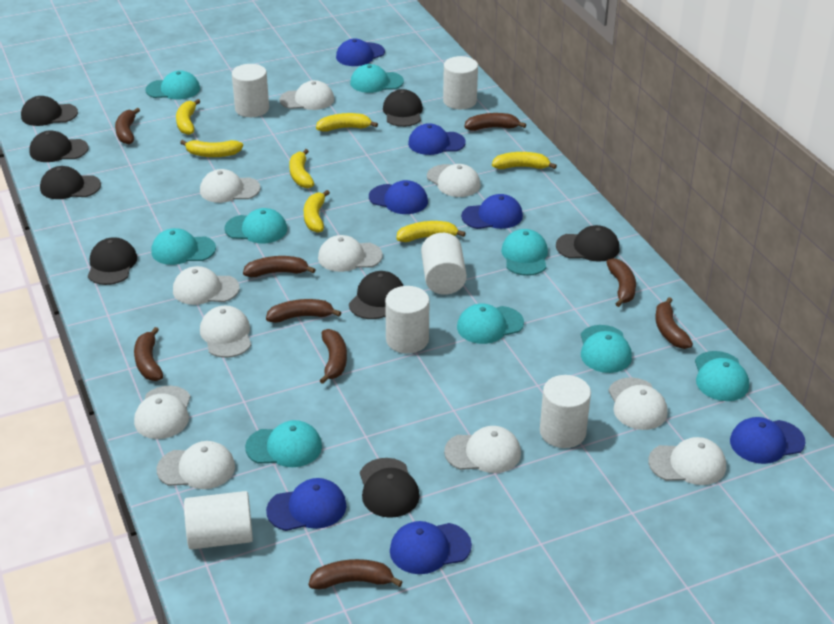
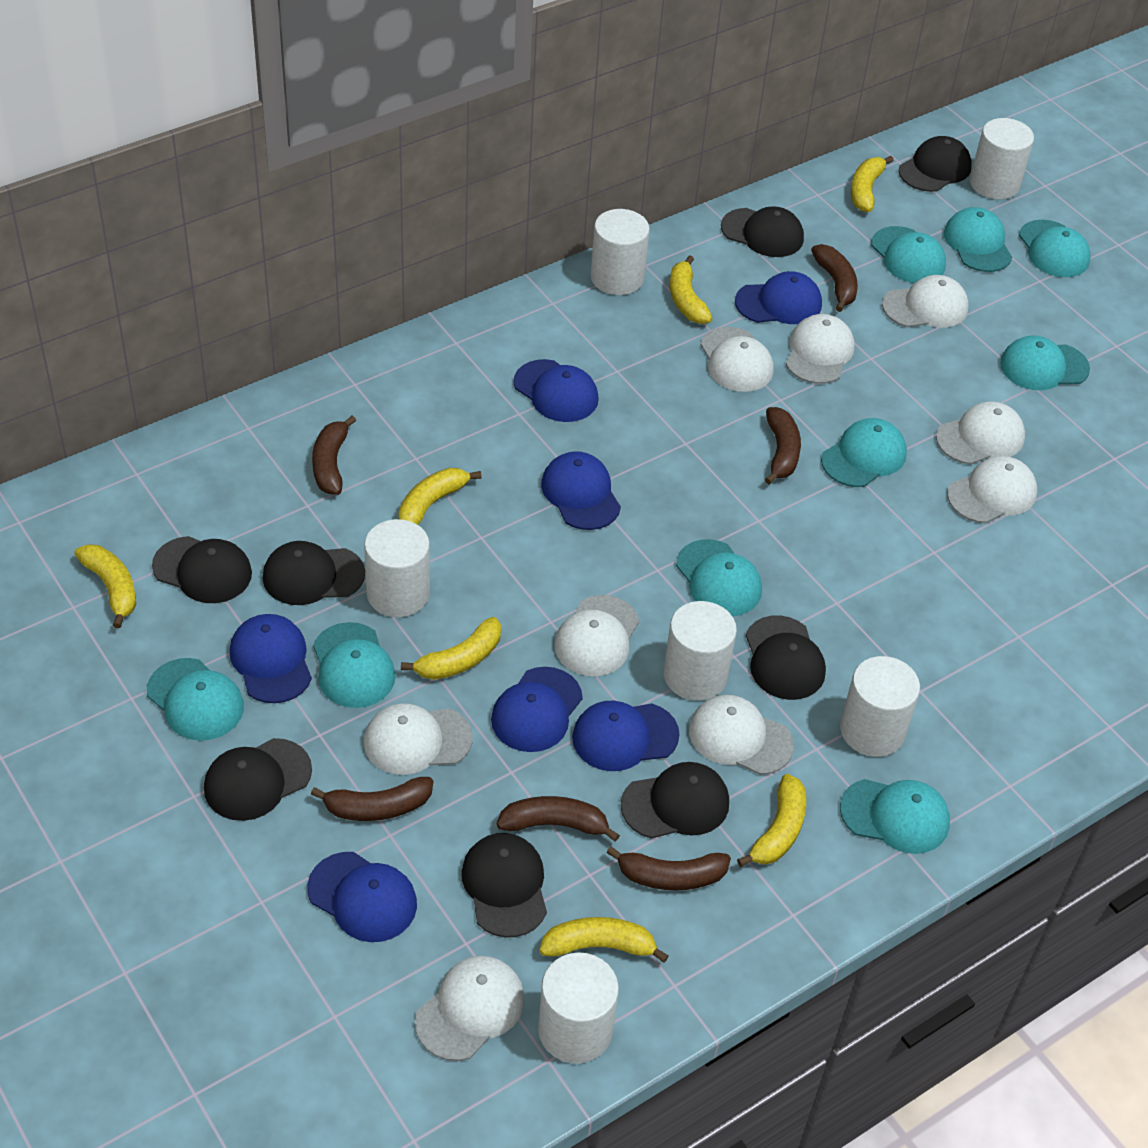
brown banana: 9 -> 6
white cap: 11 -> 9

